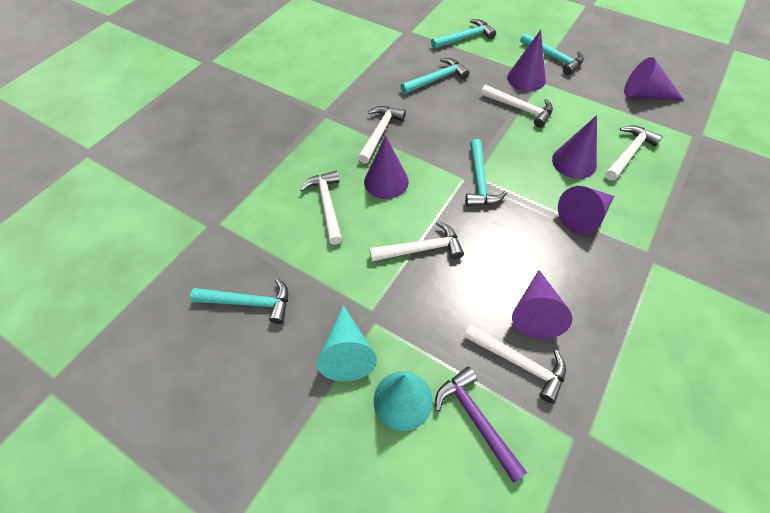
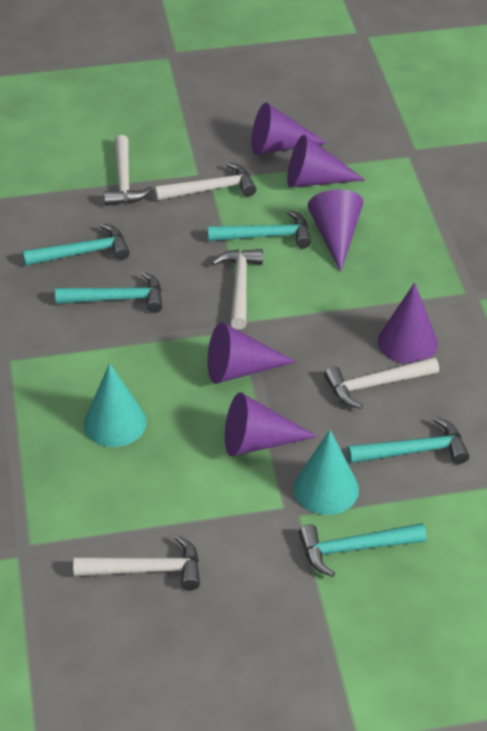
purple hammer: 1 -> 0
white hammer: 6 -> 5

